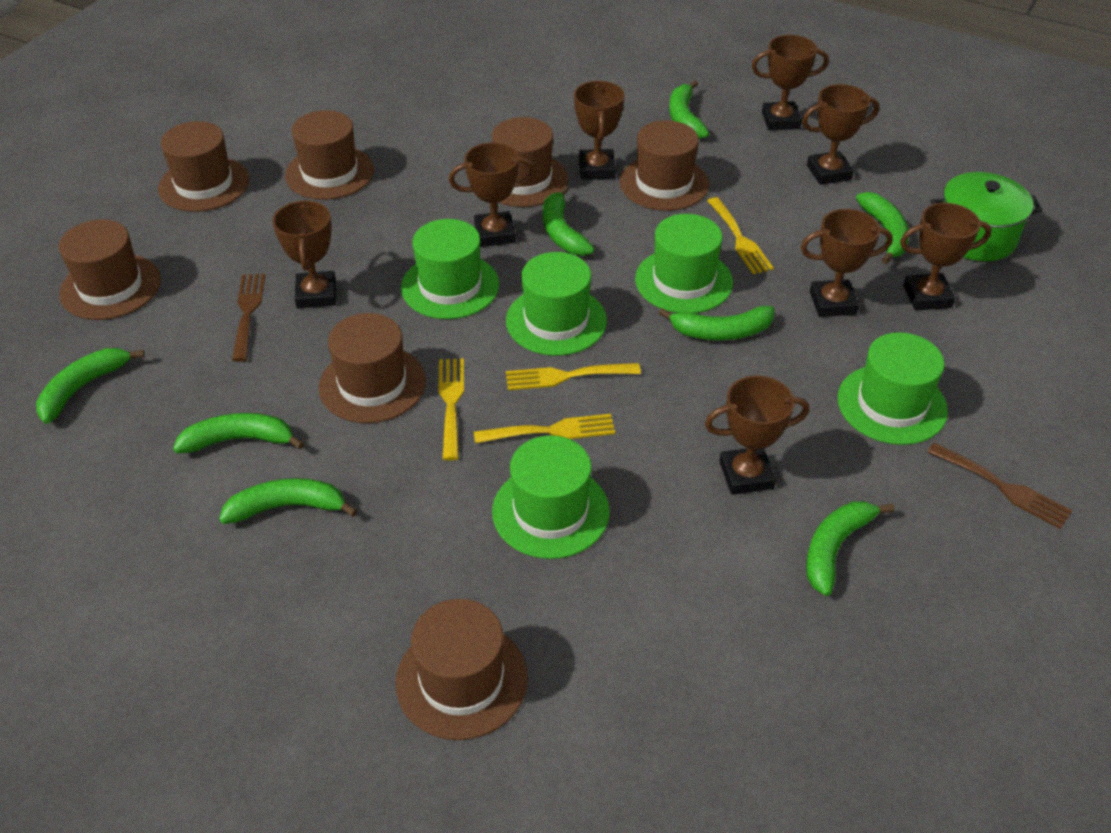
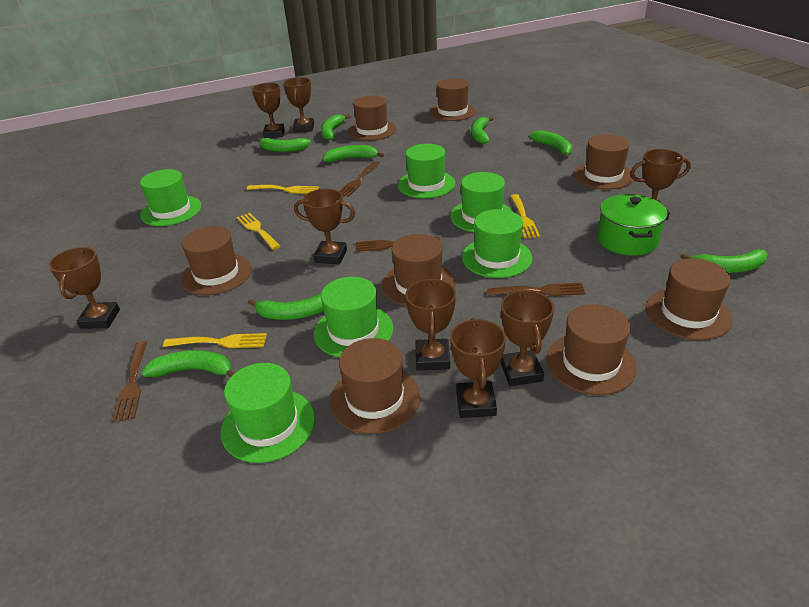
brown fork: 2 -> 4
brown hat: 7 -> 8
green hat: 5 -> 6

